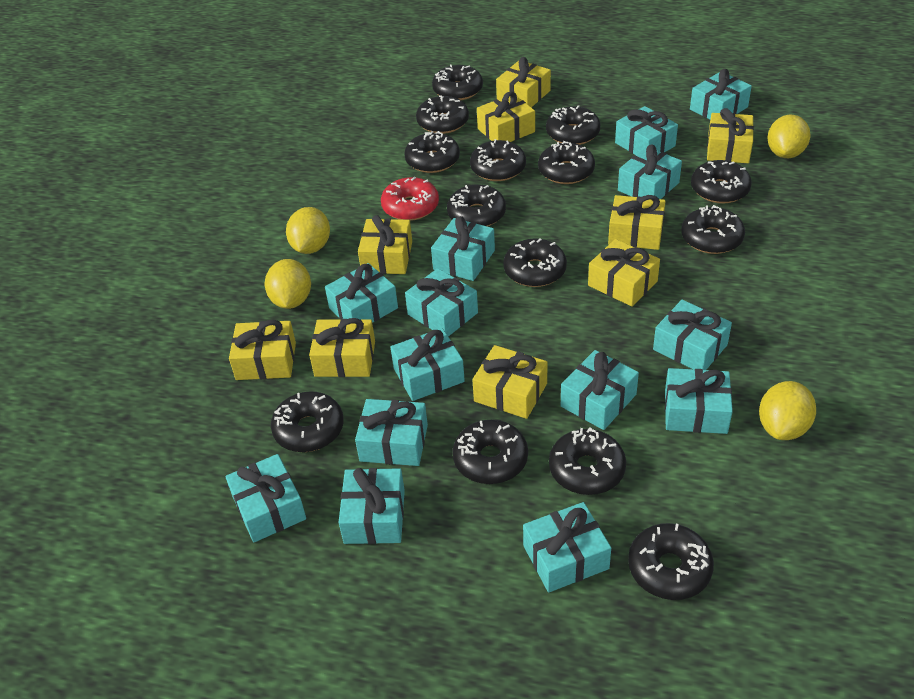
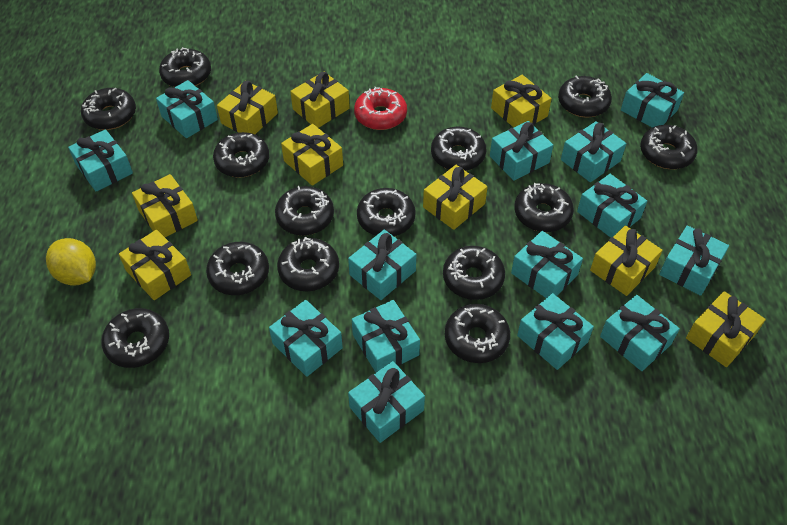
yellow lemon: 4 -> 1

